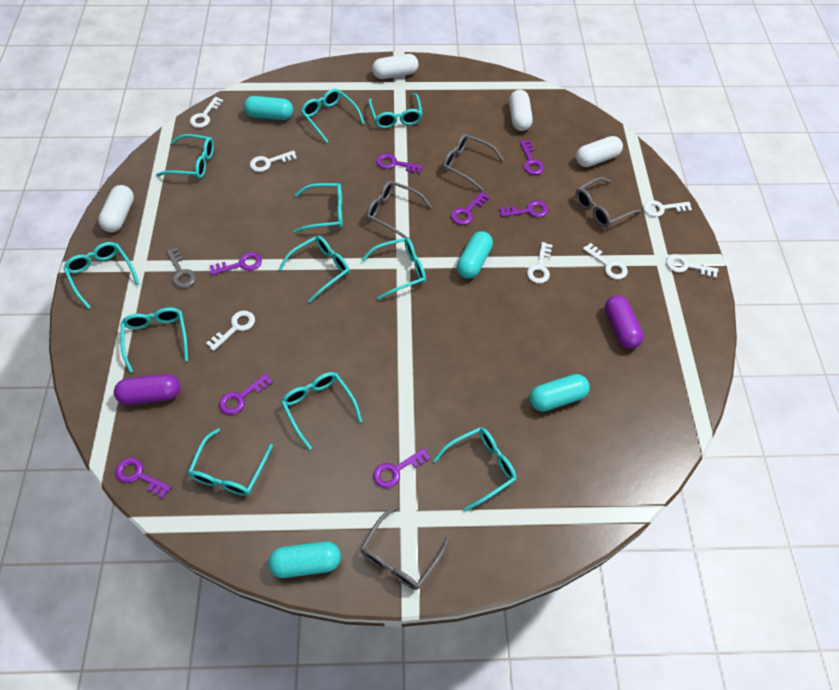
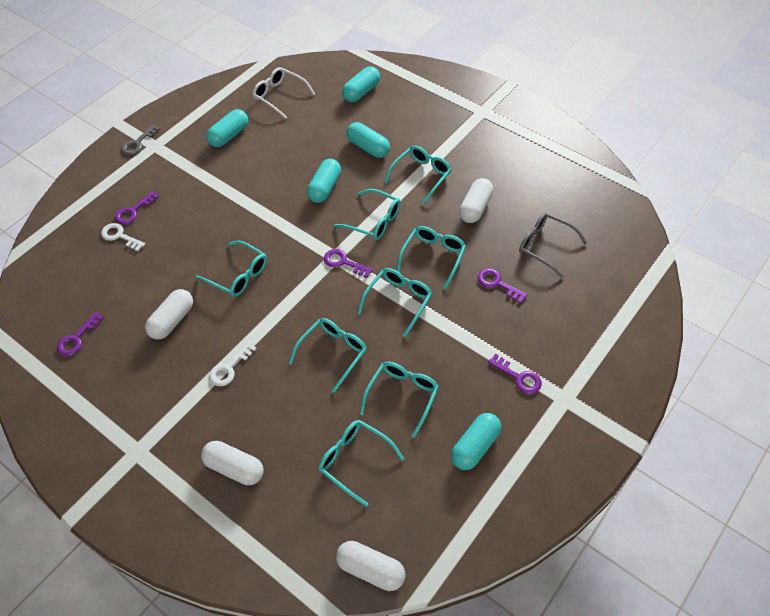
grey glasses: 4 -> 1
purple capsule: 2 -> 0
purple key: 8 -> 5
turquoise capsule: 4 -> 5
turquoise glasses: 11 -> 8
white glasses: 0 -> 1
white key: 7 -> 2

